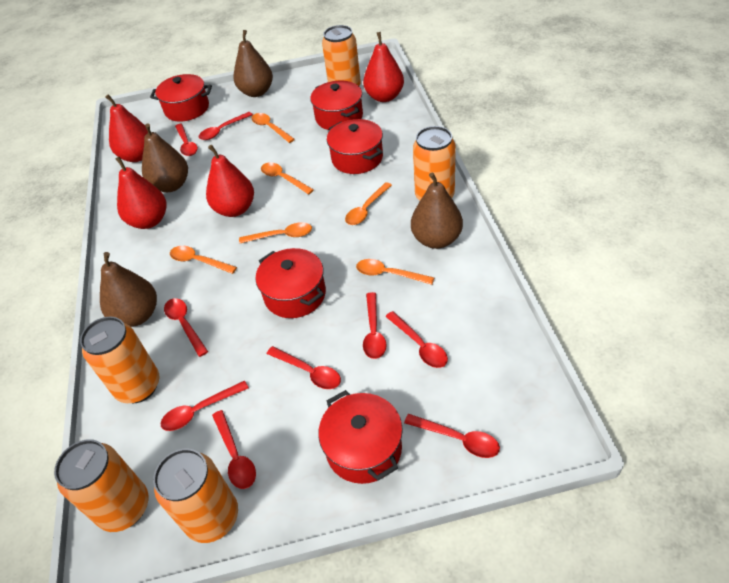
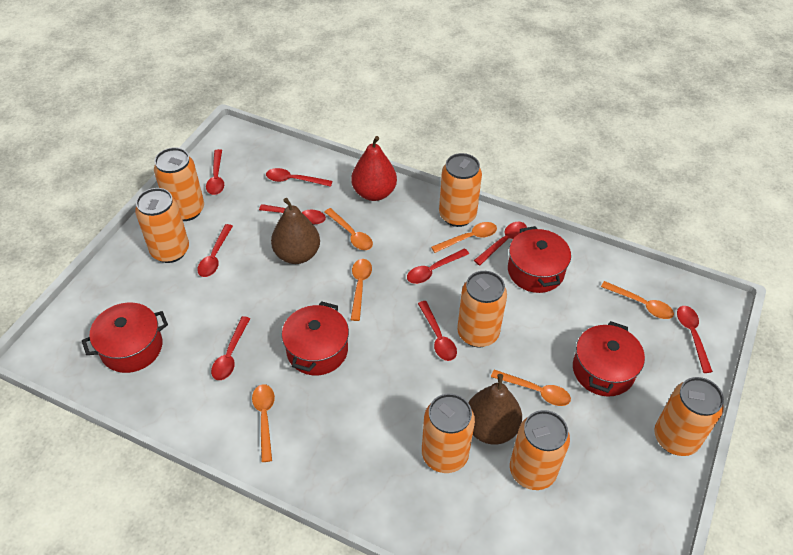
brown pear: 4 -> 2
orange can: 5 -> 7
red pear: 4 -> 1
red pot: 5 -> 4

